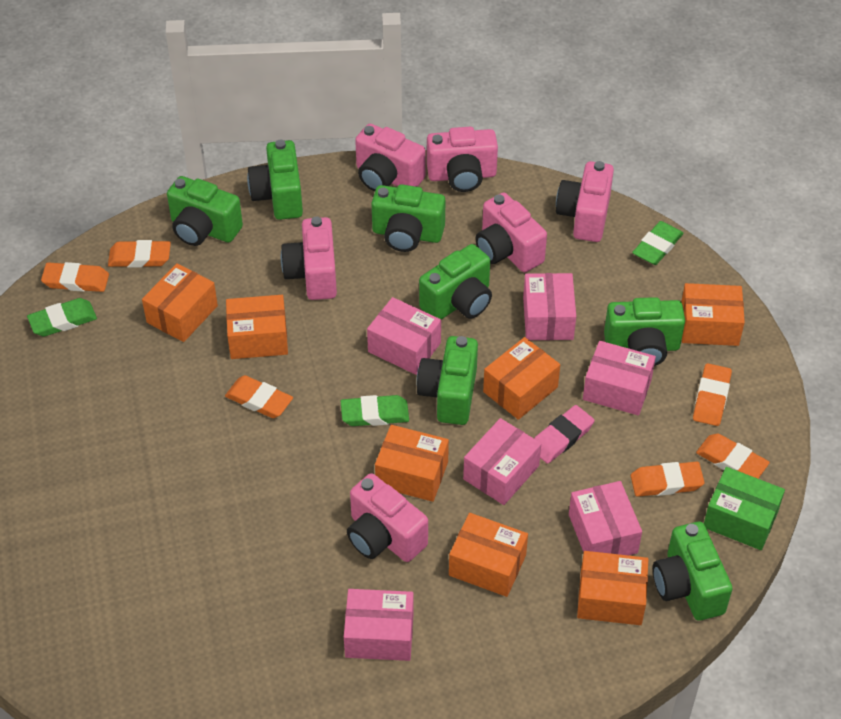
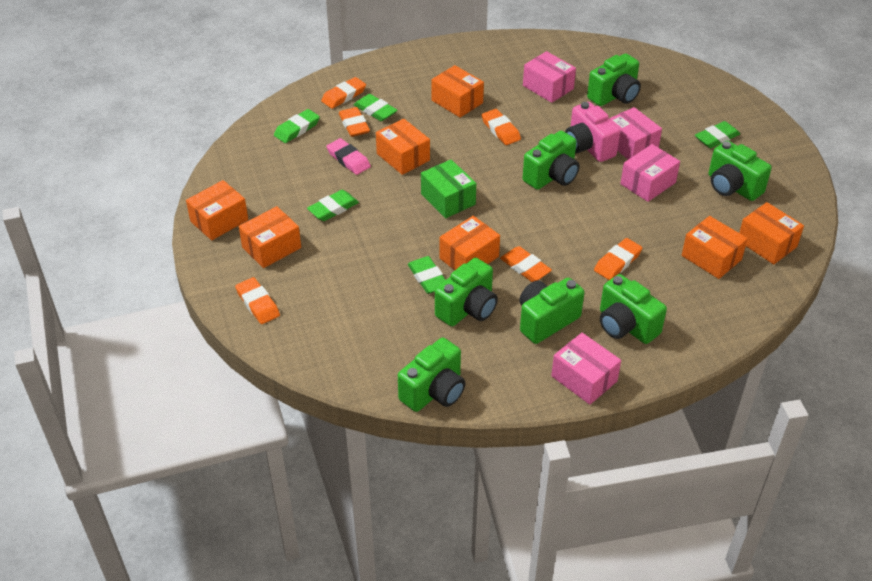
green eraser: 3 -> 5
pink box: 6 -> 4
pink camera: 6 -> 1

